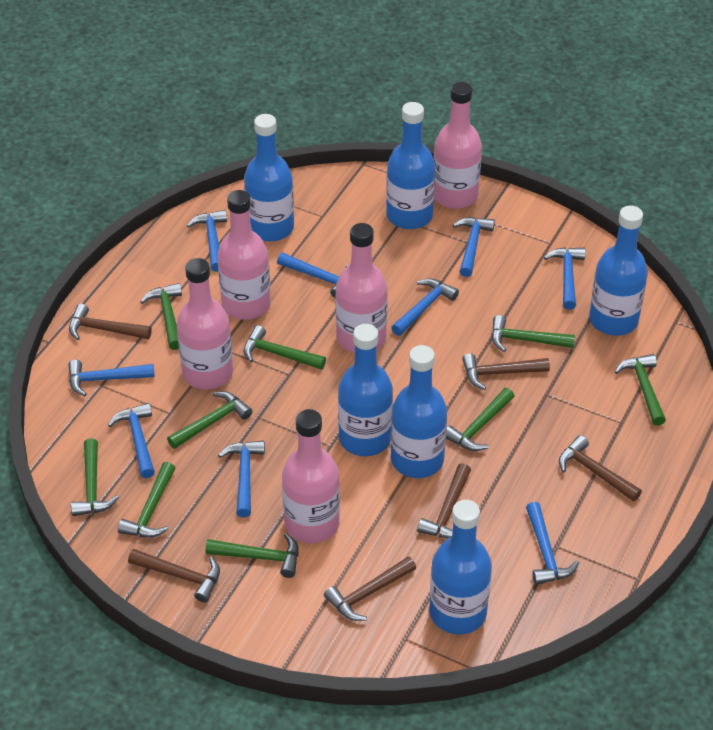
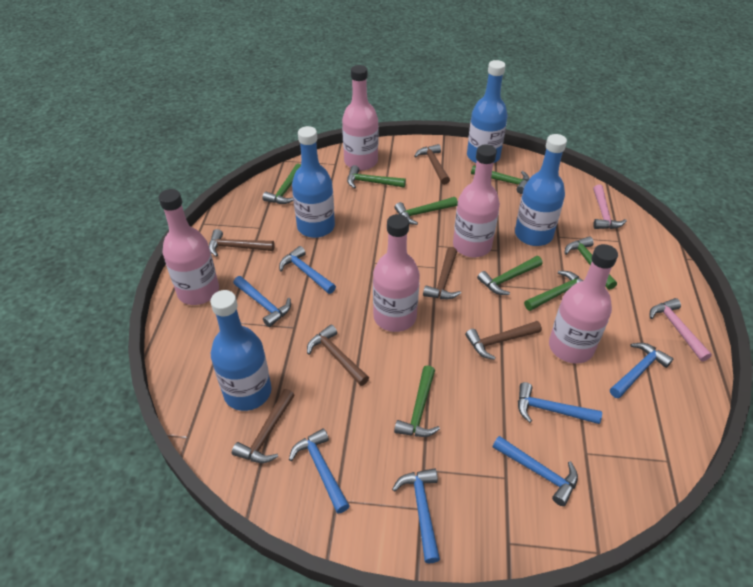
blue bottle: 6 -> 4
blue hammer: 9 -> 7
green hammer: 9 -> 8
pink hammer: 0 -> 2

